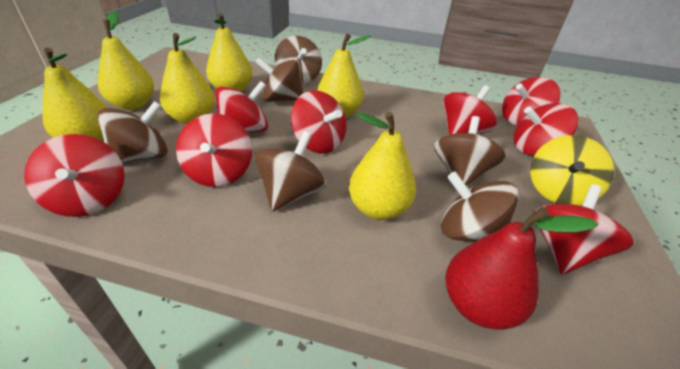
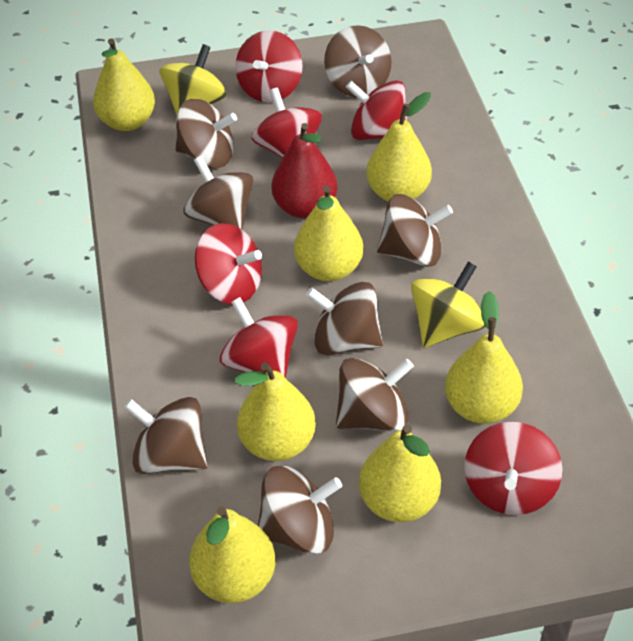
brown spinning top: 6 -> 8
red spinning top: 8 -> 6
yellow pear: 6 -> 7
yellow spinning top: 1 -> 2

